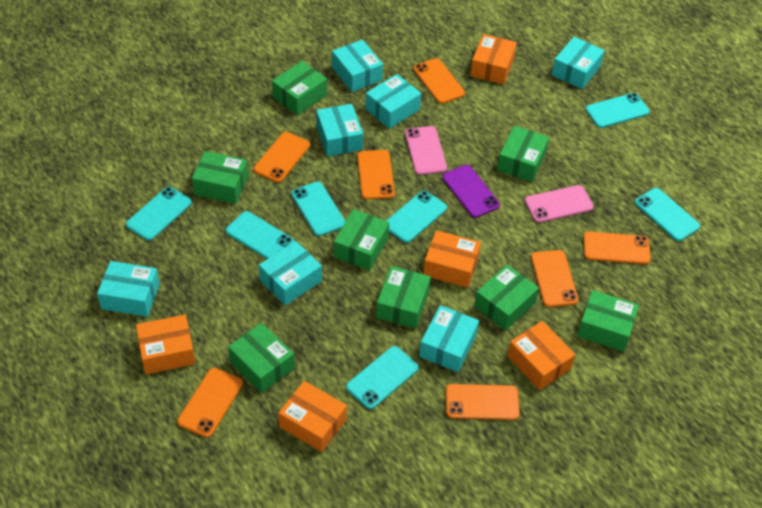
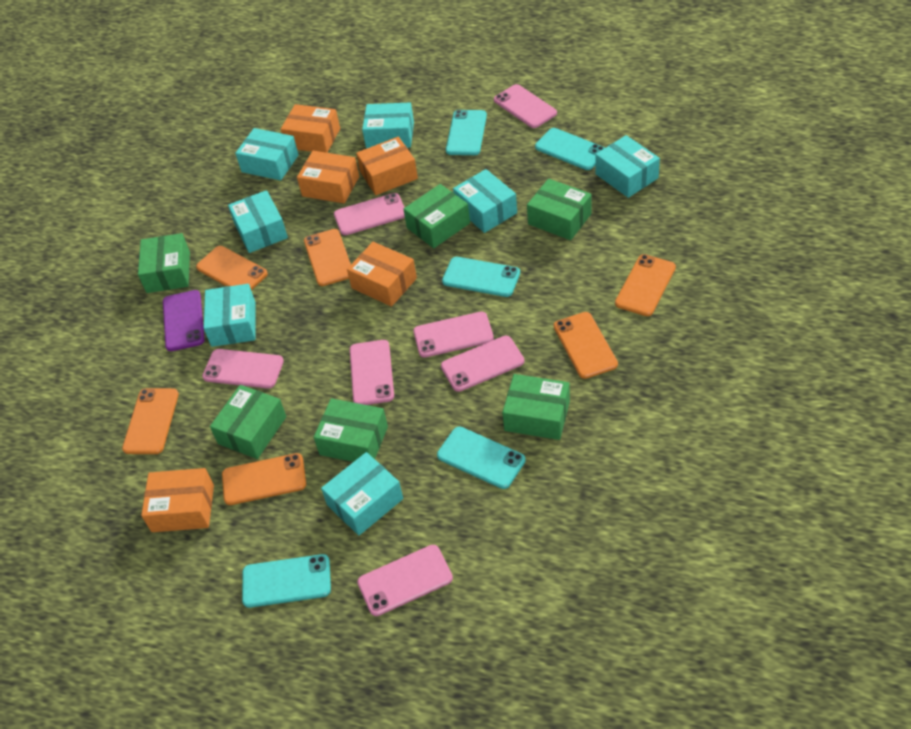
green box: 8 -> 6
orange phone: 7 -> 6
pink phone: 2 -> 7
turquoise phone: 7 -> 5

